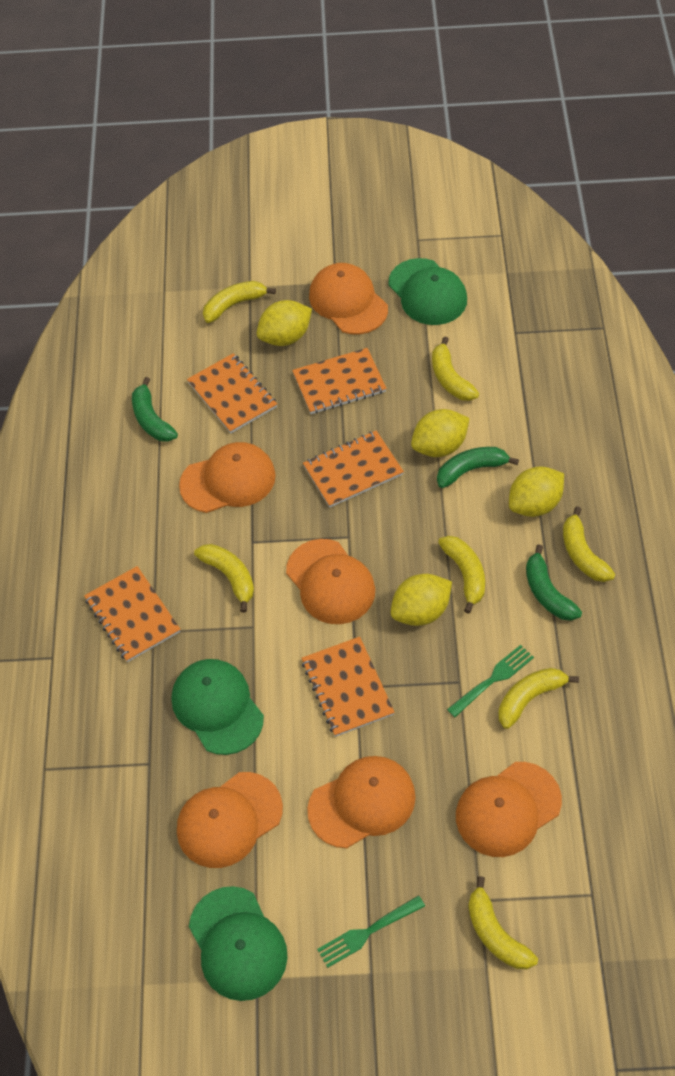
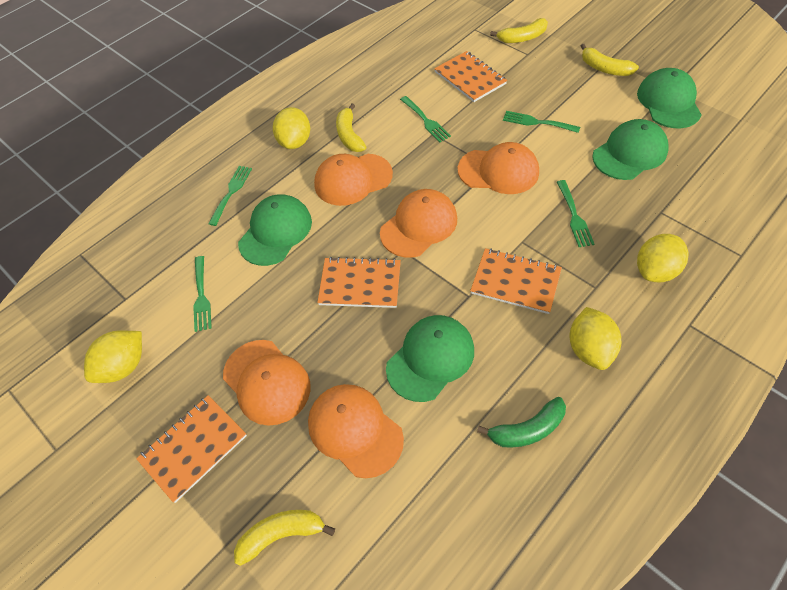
green banana: 3 -> 1
green cap: 3 -> 4
green fork: 2 -> 5
orange cap: 6 -> 5
orange notebook: 5 -> 4
yellow banana: 7 -> 4

